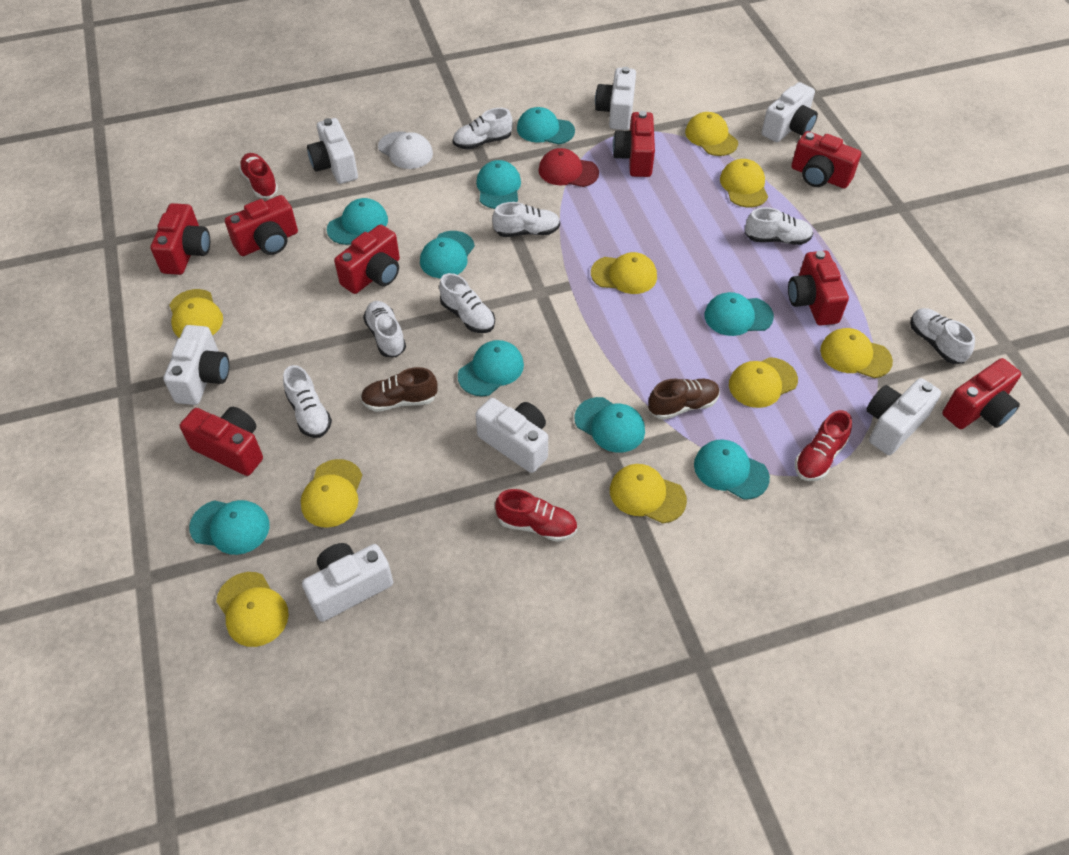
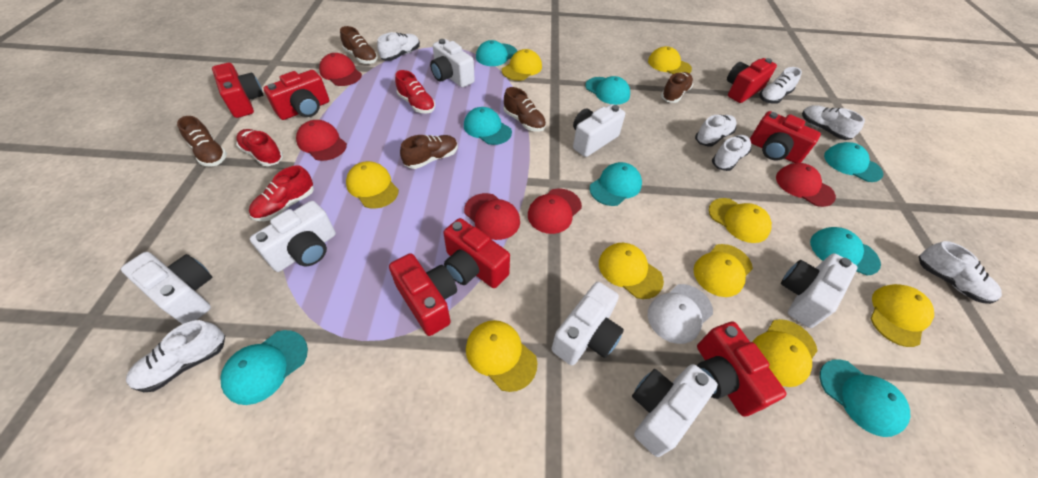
brown shoe: 2 -> 5
red camera: 8 -> 7
red cap: 1 -> 5
turquoise cap: 9 -> 8

